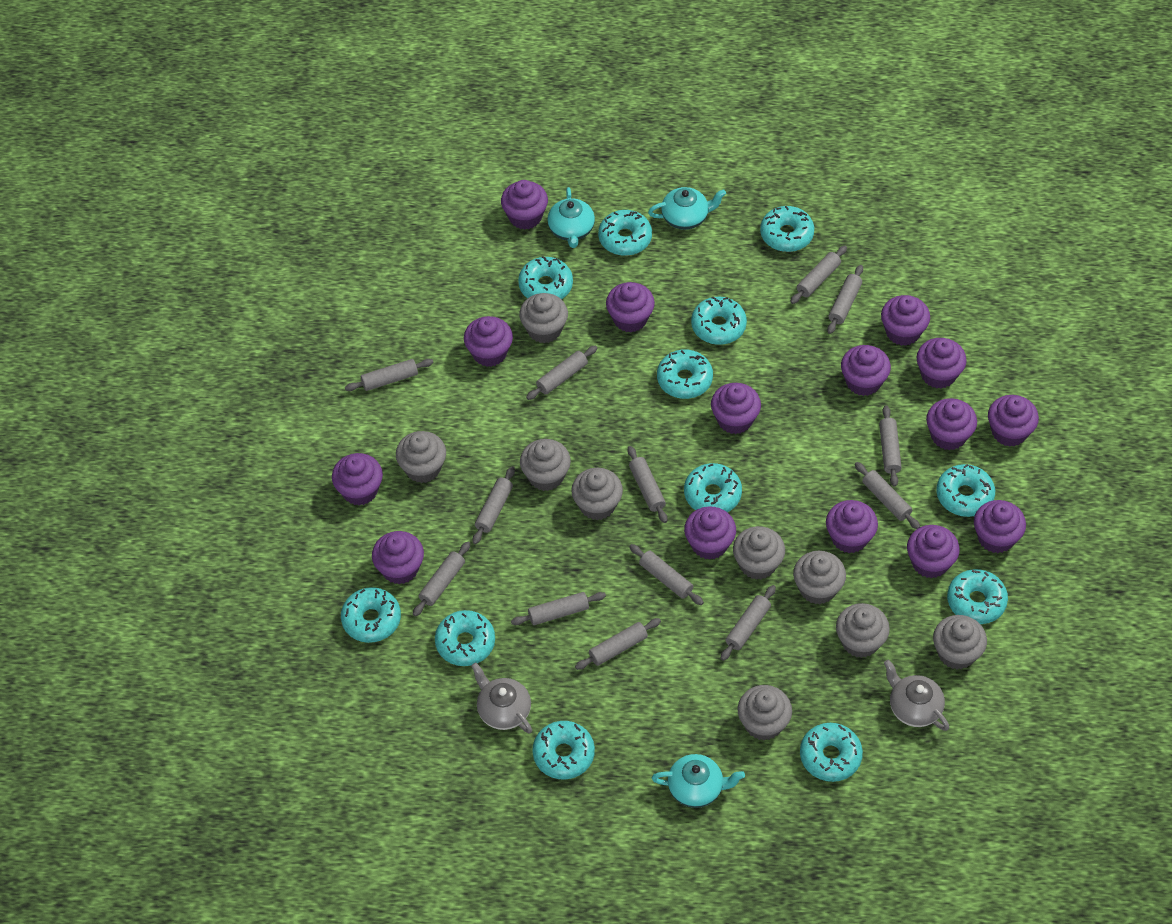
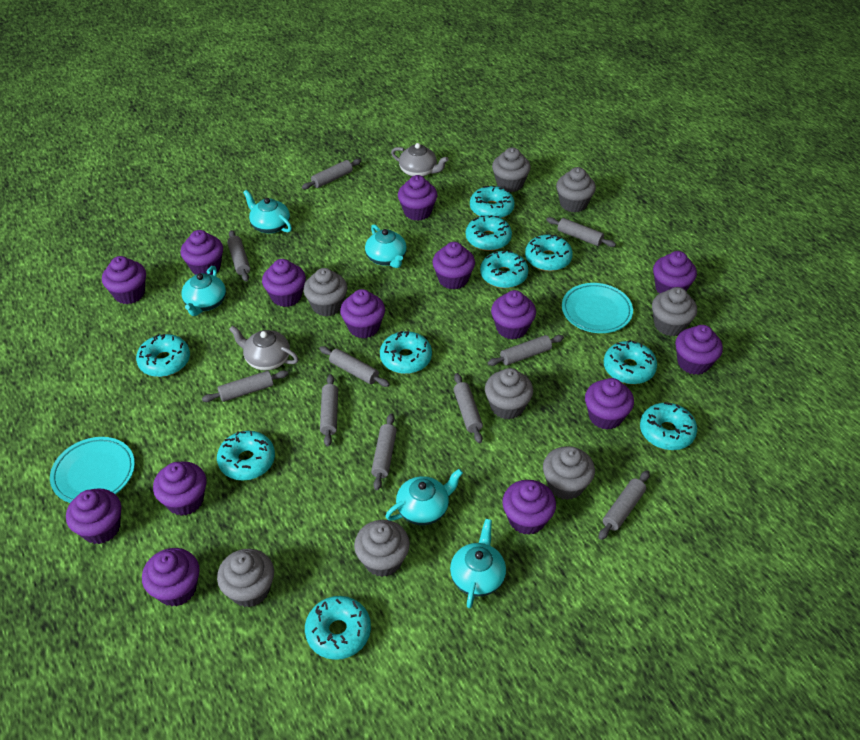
grey cupcake: 9 -> 8
grey rolling pin: 13 -> 10
purple cupcake: 15 -> 14
turquoise donut: 12 -> 10
turquoise plate: 0 -> 2
turquoise teapot: 3 -> 5

